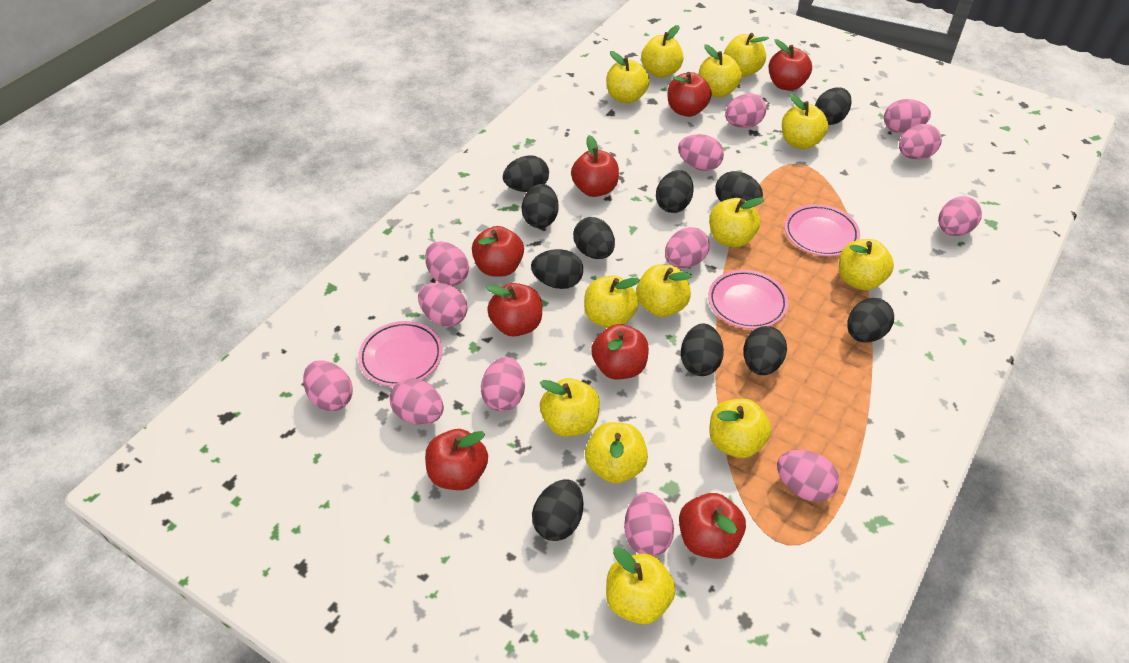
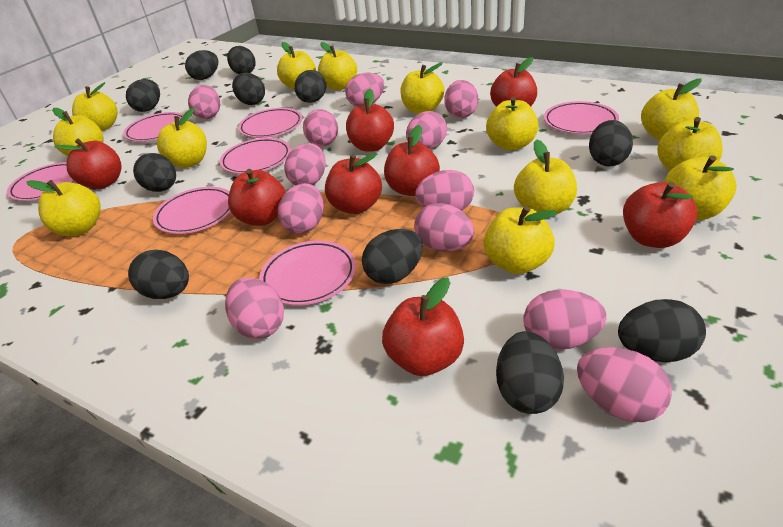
pink egg: 13 -> 12
pink plate: 3 -> 7

